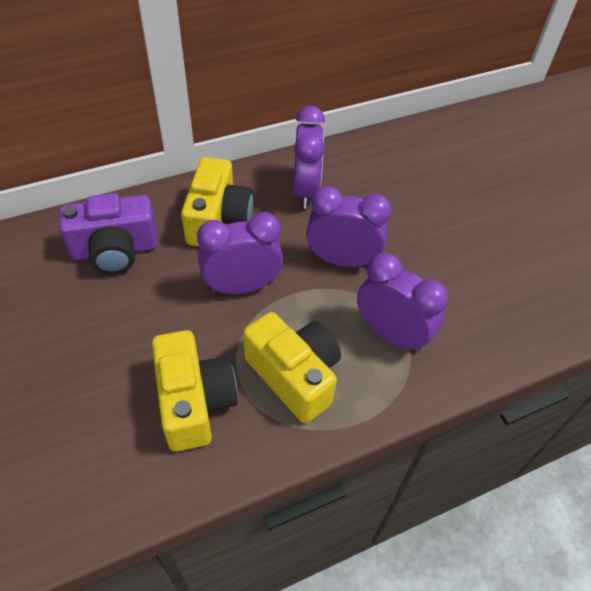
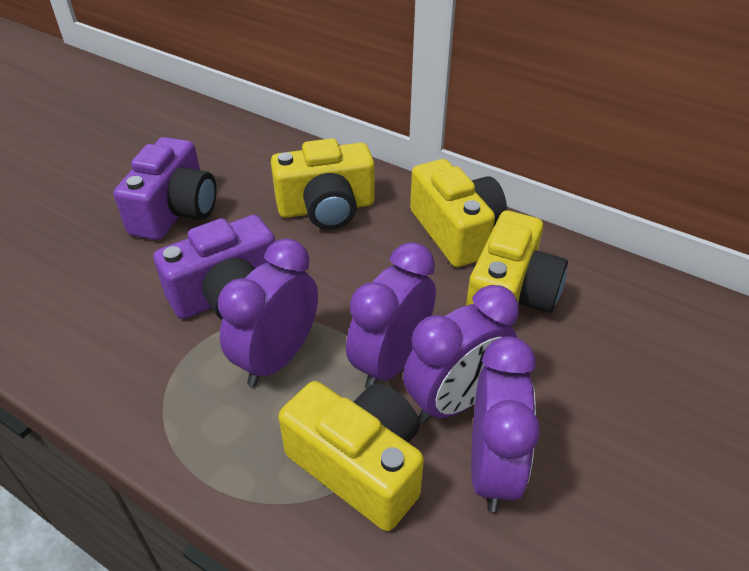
purple camera: 1 -> 2
yellow camera: 3 -> 4

